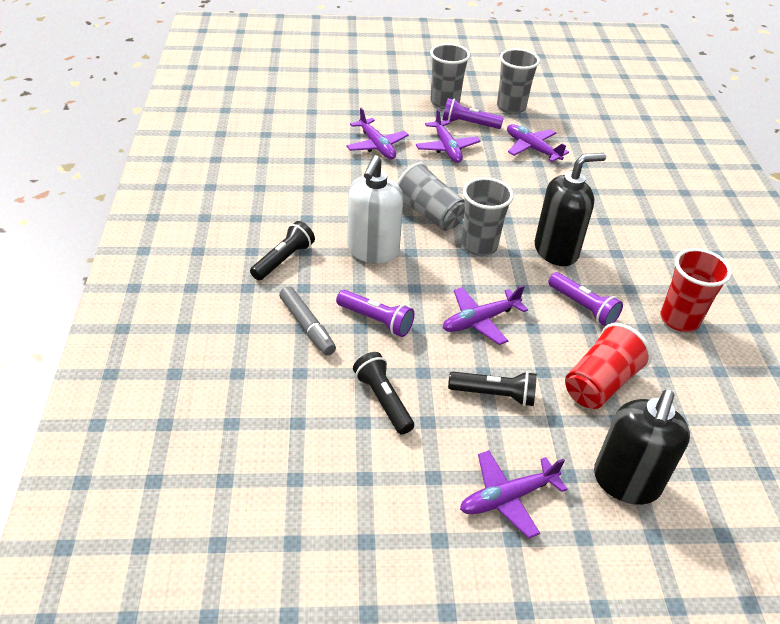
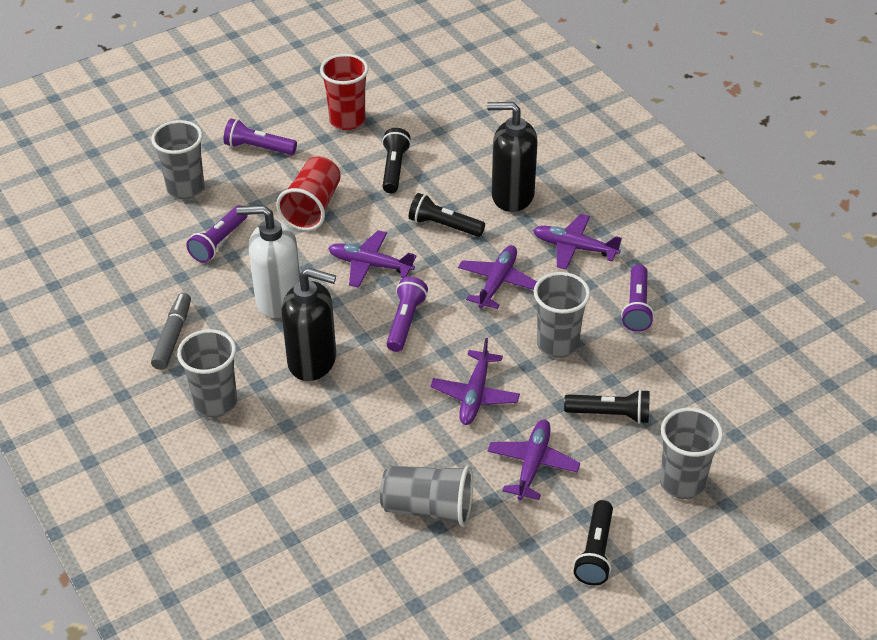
black flashlight: 3 -> 4
grey cup: 4 -> 5
purple flashlight: 3 -> 4

